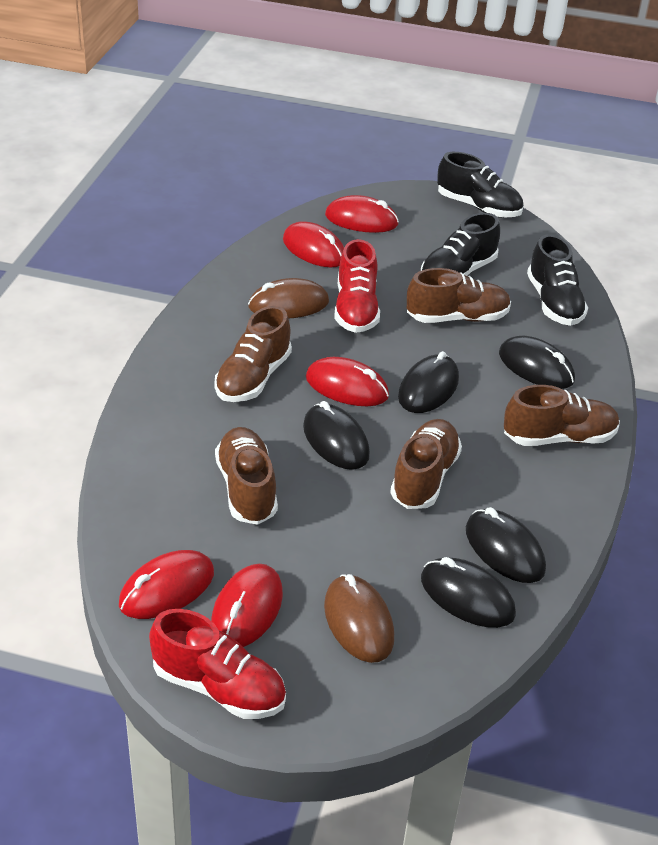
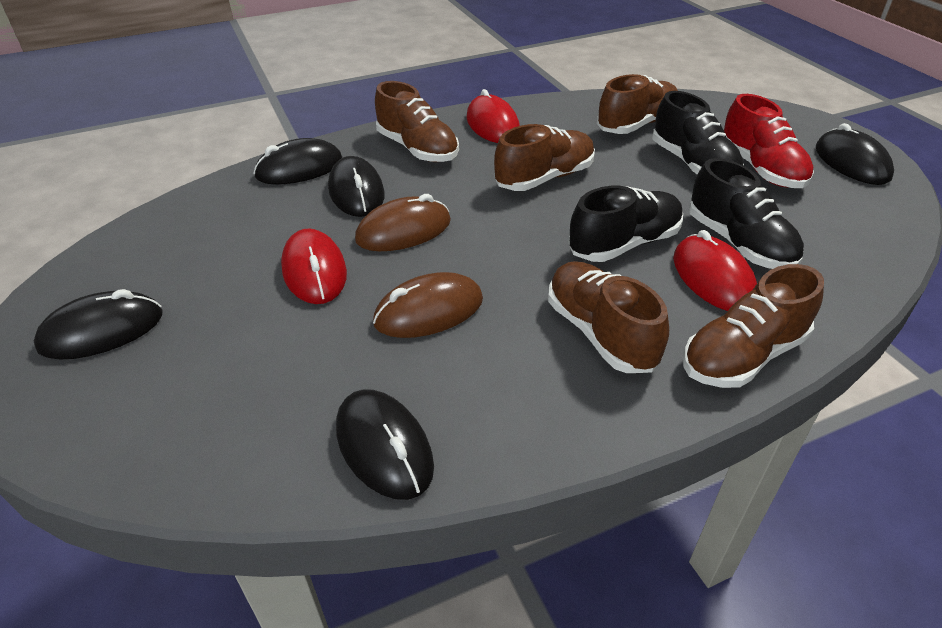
red mouse: 5 -> 3
red shoe: 2 -> 1

